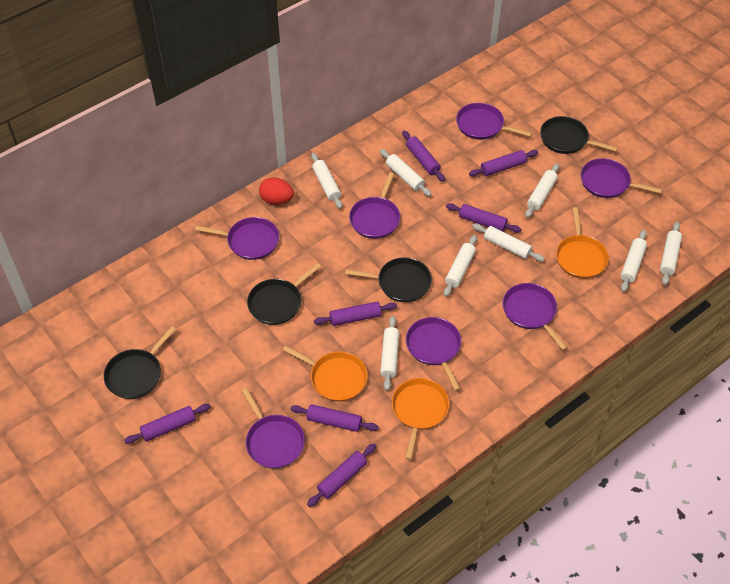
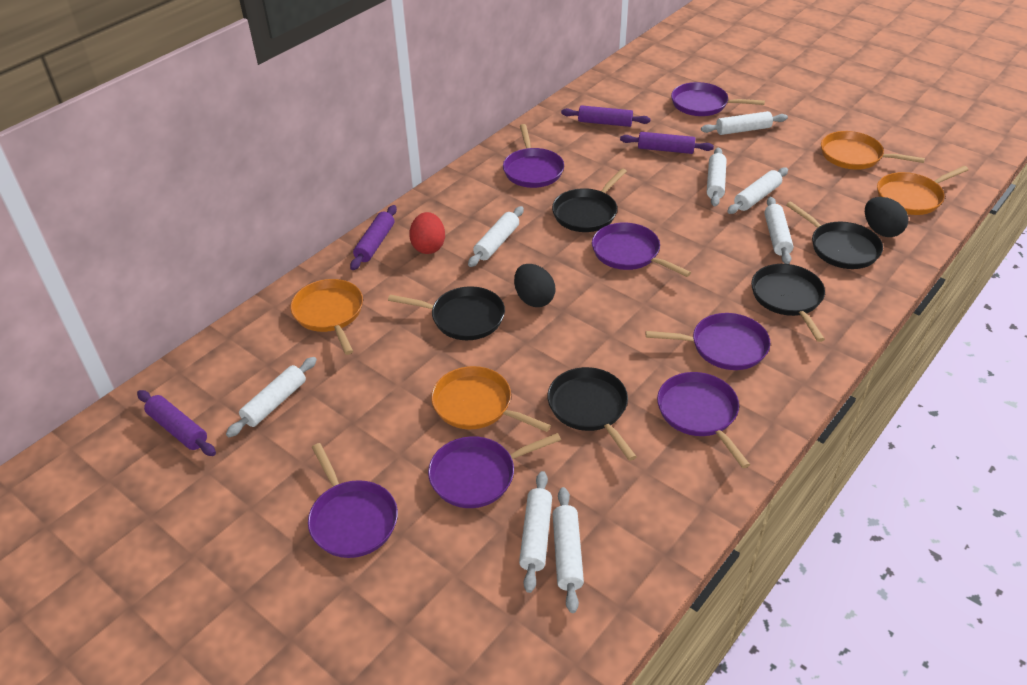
black egg: 0 -> 2
black pan: 4 -> 5
orange pan: 3 -> 4
purple rolling pin: 7 -> 4

